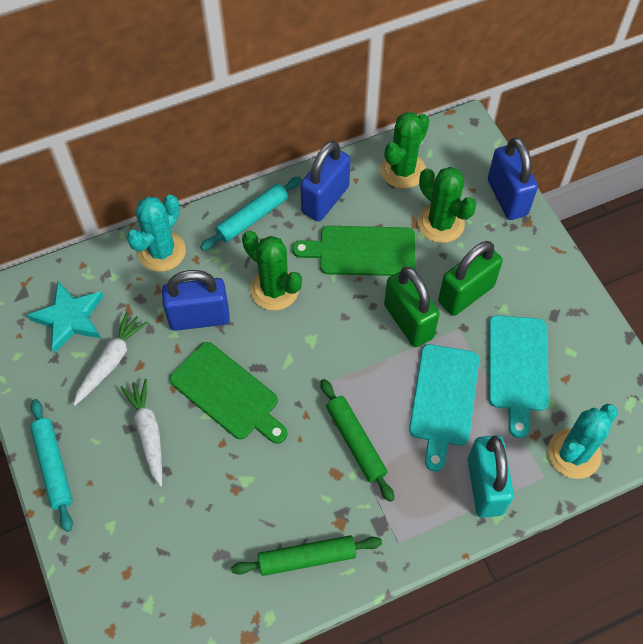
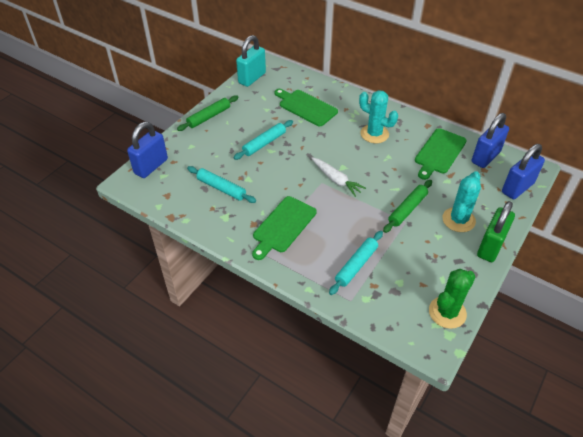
green cactus: 3 -> 1
green cutting board: 2 -> 3
green padlock: 2 -> 1
turquoise cutting board: 2 -> 0
turquoise rolling pin: 2 -> 3
turquoise star: 1 -> 0
white carrot: 2 -> 1

